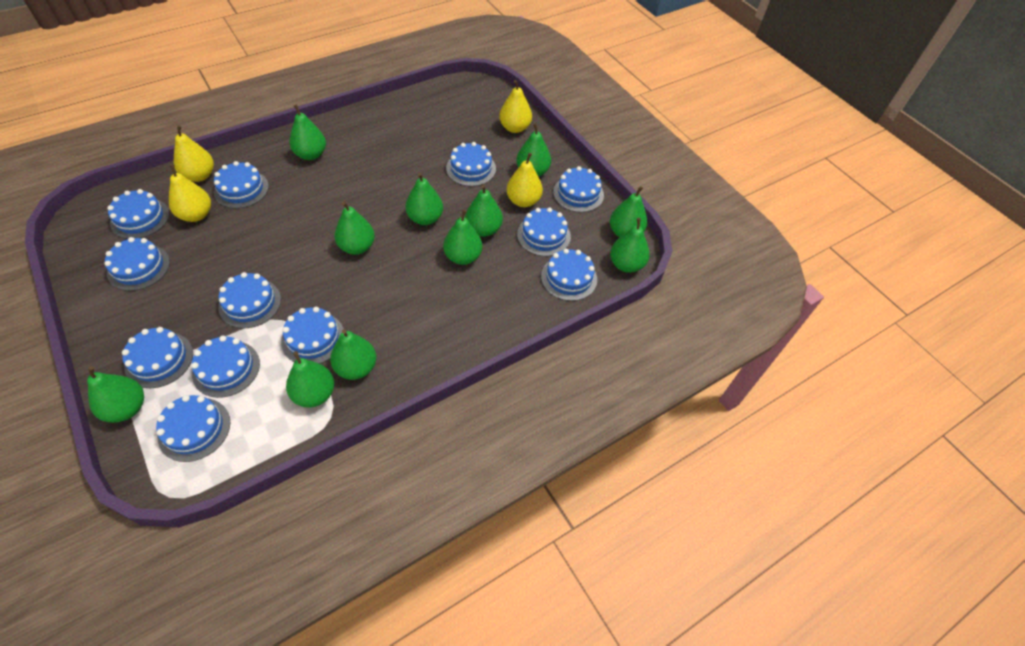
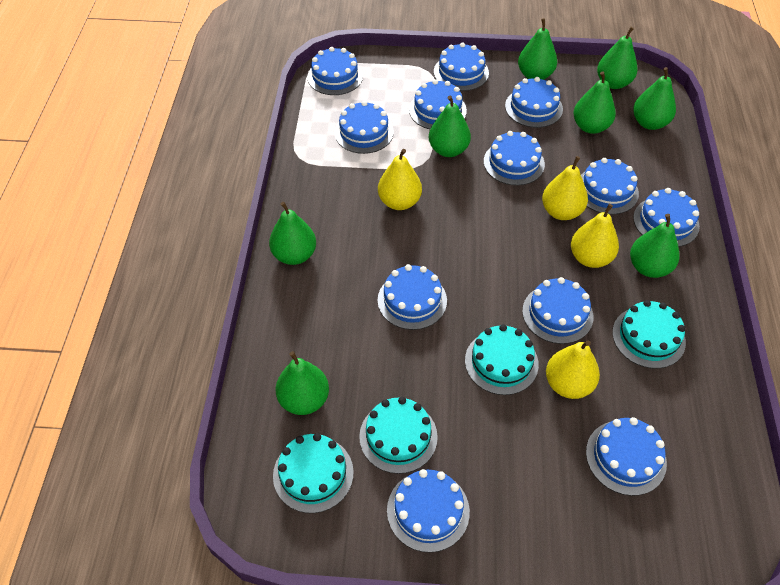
green pear: 11 -> 8
turquoise cake: 0 -> 4

